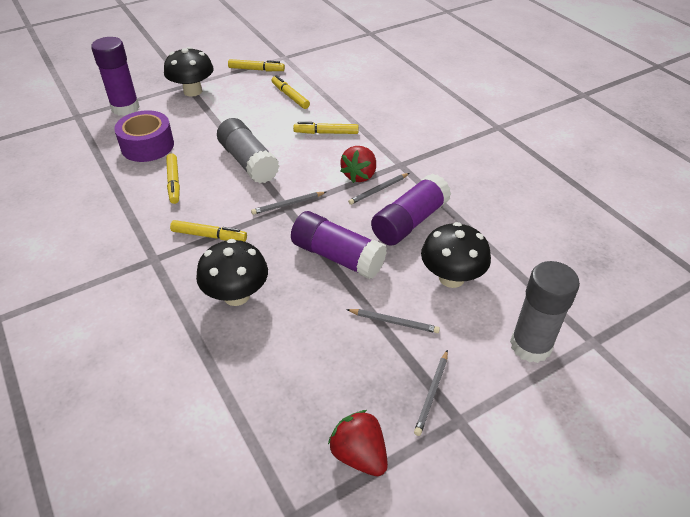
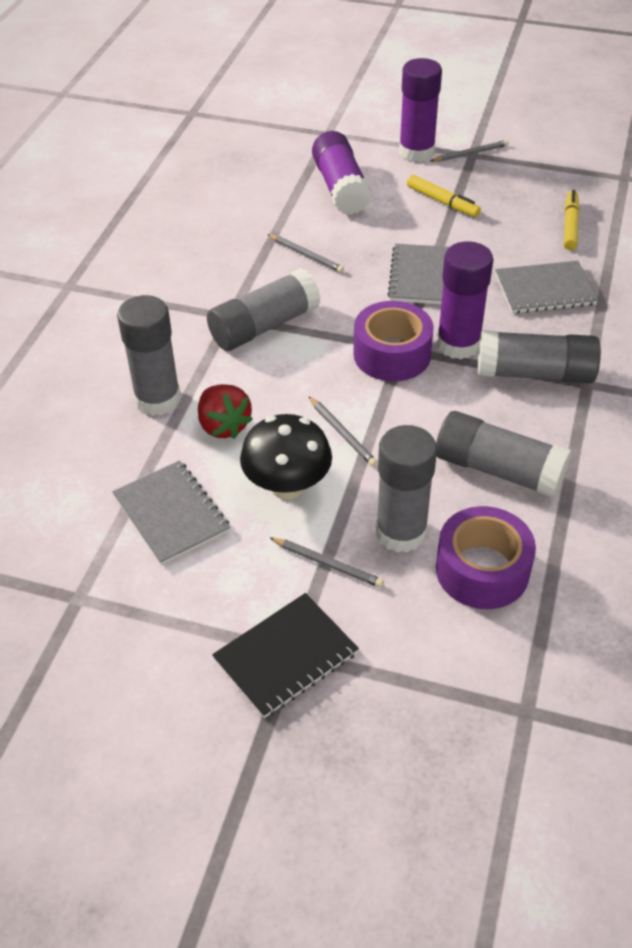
black mushroom: 3 -> 1
black notebook: 0 -> 1
grey glue stick: 2 -> 5
grey notebook: 0 -> 3
purple tape: 1 -> 2
red strawberry: 2 -> 1
yellow marker: 5 -> 2

